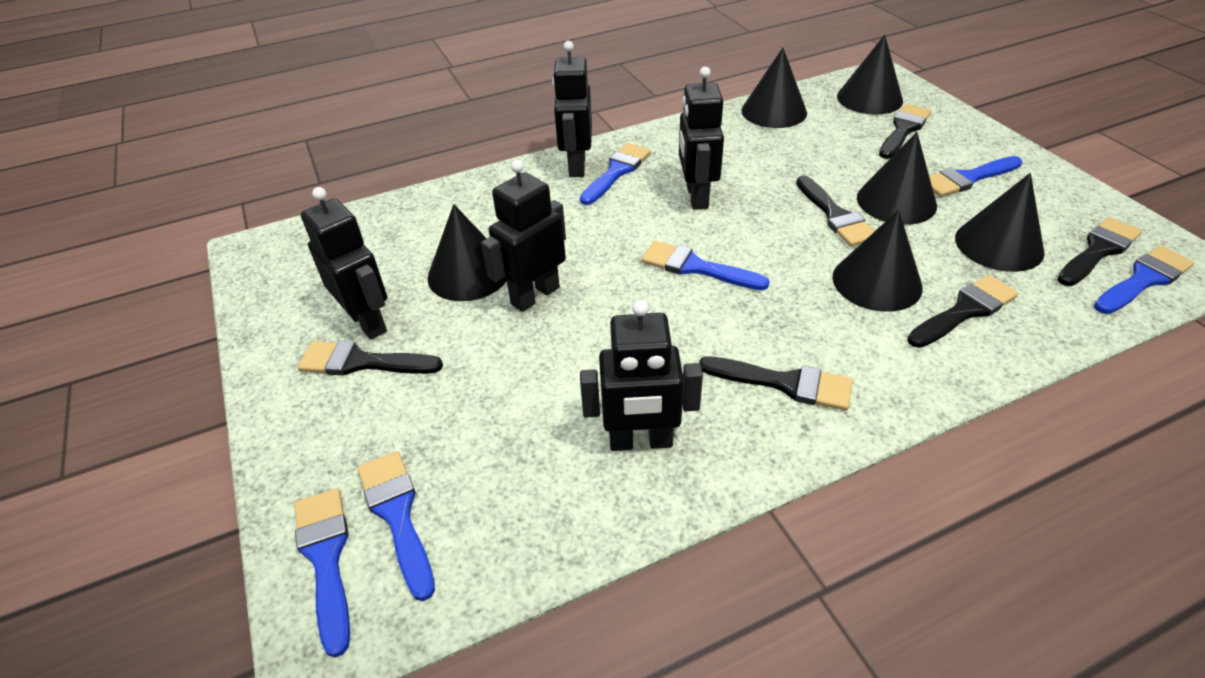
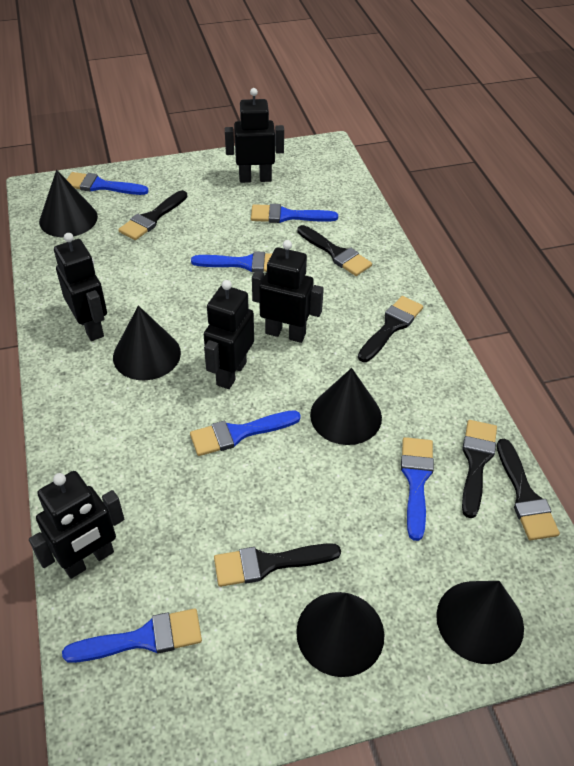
black cone: 6 -> 5

